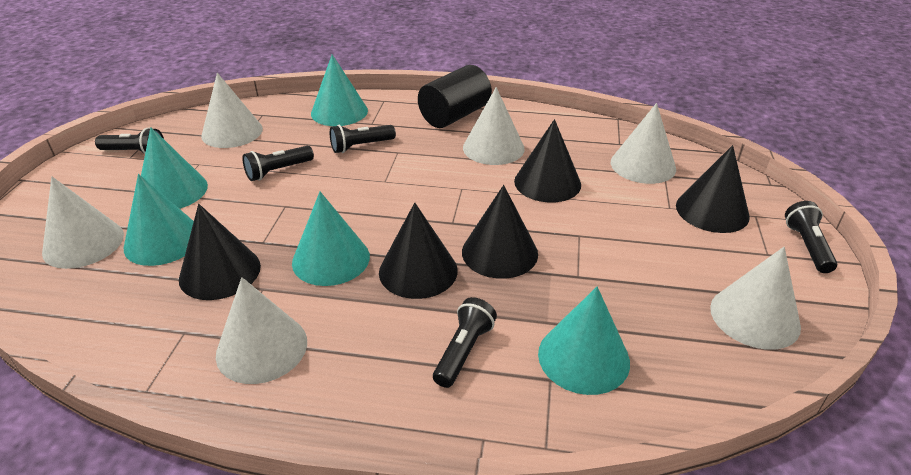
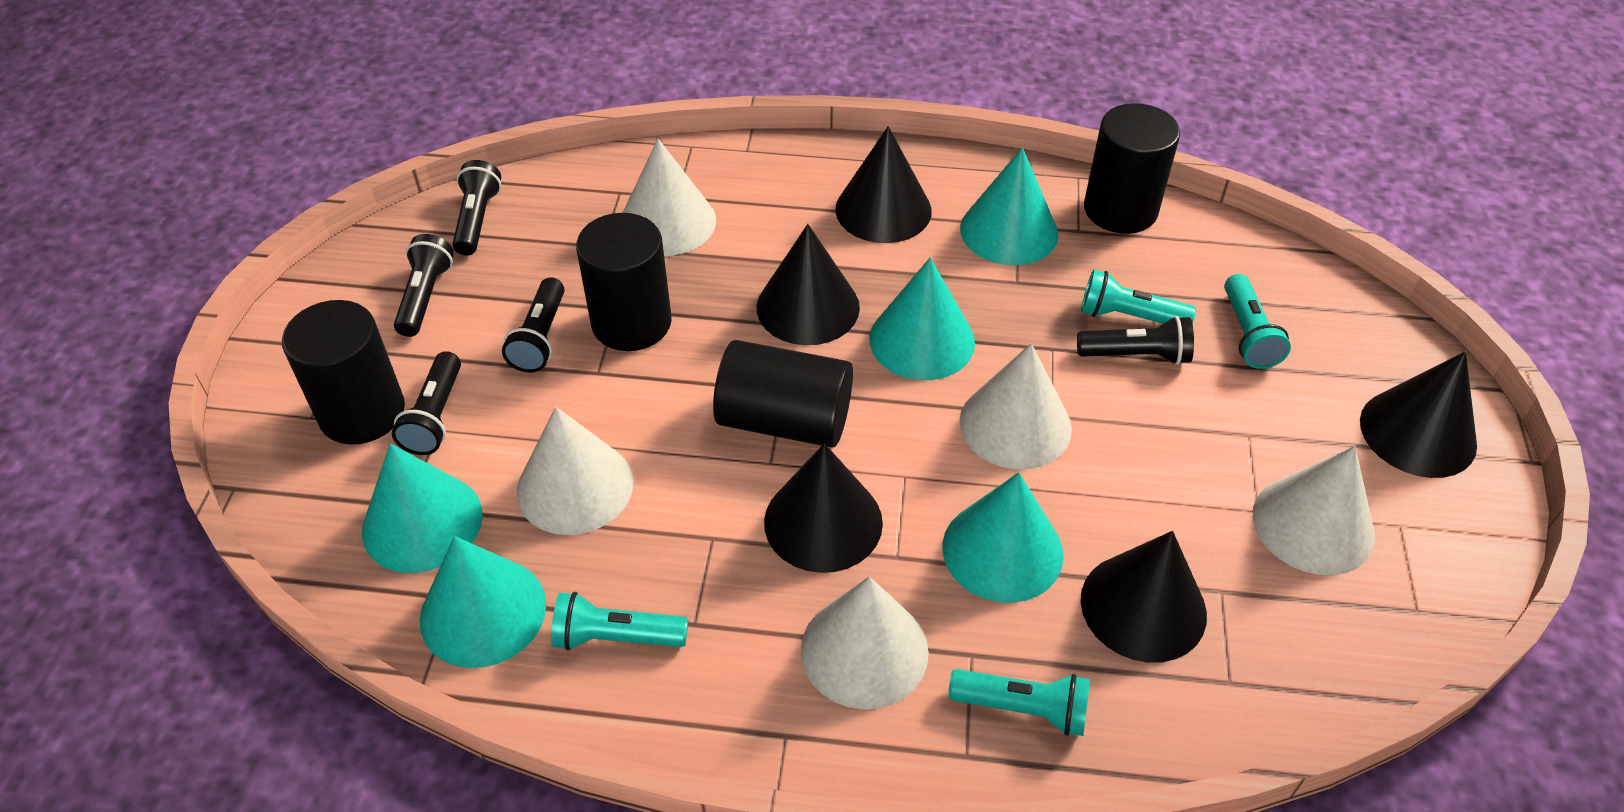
black cylinder: 1 -> 4
turquoise flashlight: 0 -> 4
white cone: 6 -> 5

